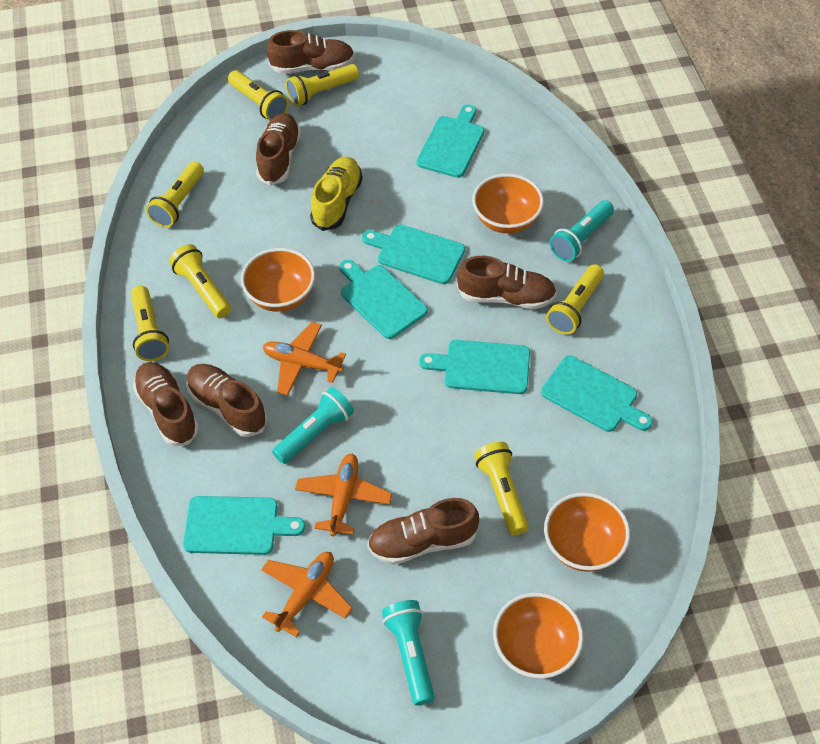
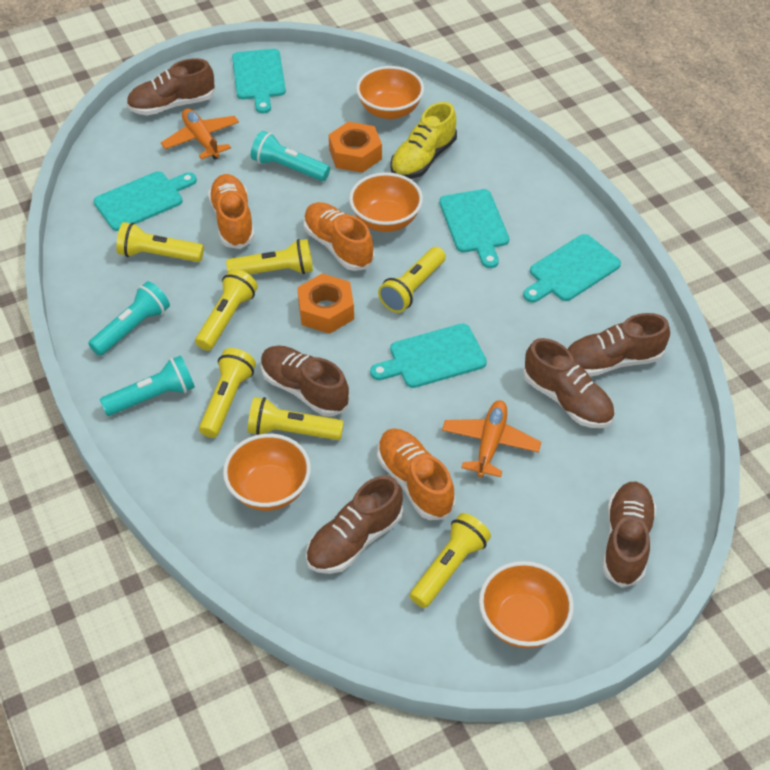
orange nut: 0 -> 2
orange plane: 3 -> 2
orange shoe: 0 -> 3
turquoise cutting board: 6 -> 5

